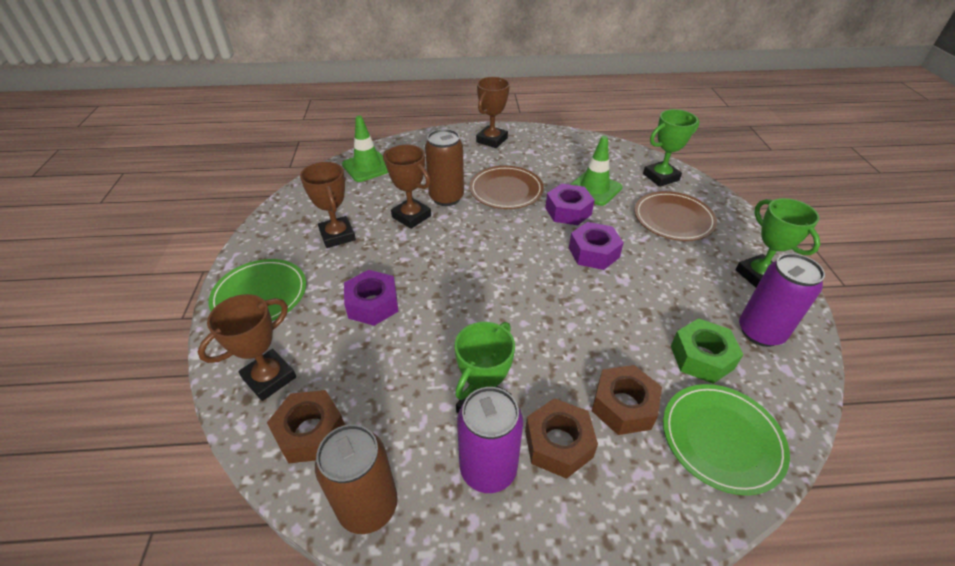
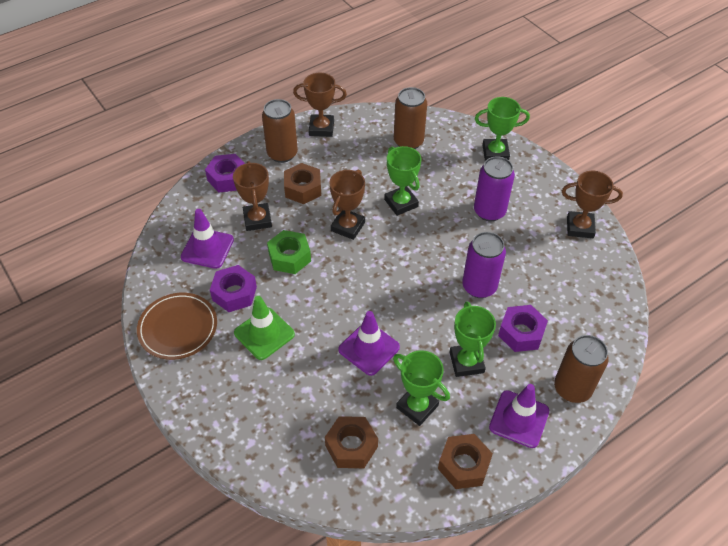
brown can: 2 -> 3
brown plate: 2 -> 1
green plate: 2 -> 0
green traffic cone: 2 -> 1
green trophy: 3 -> 4
purple traffic cone: 0 -> 3

